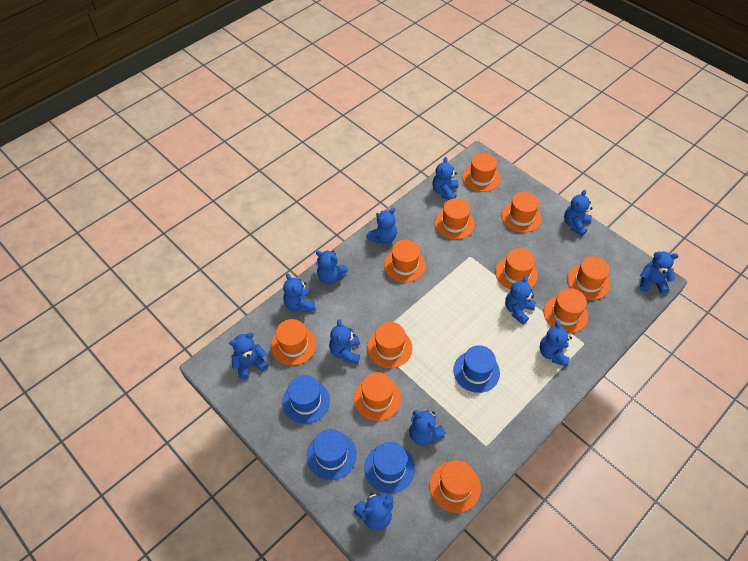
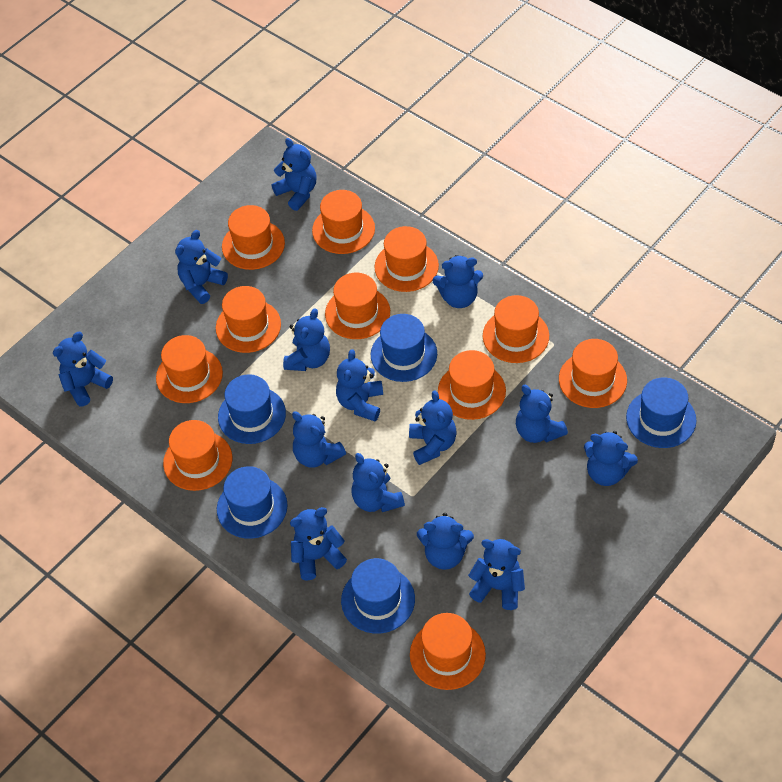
blue hat: 4 -> 5
blue teddy bear: 12 -> 14

